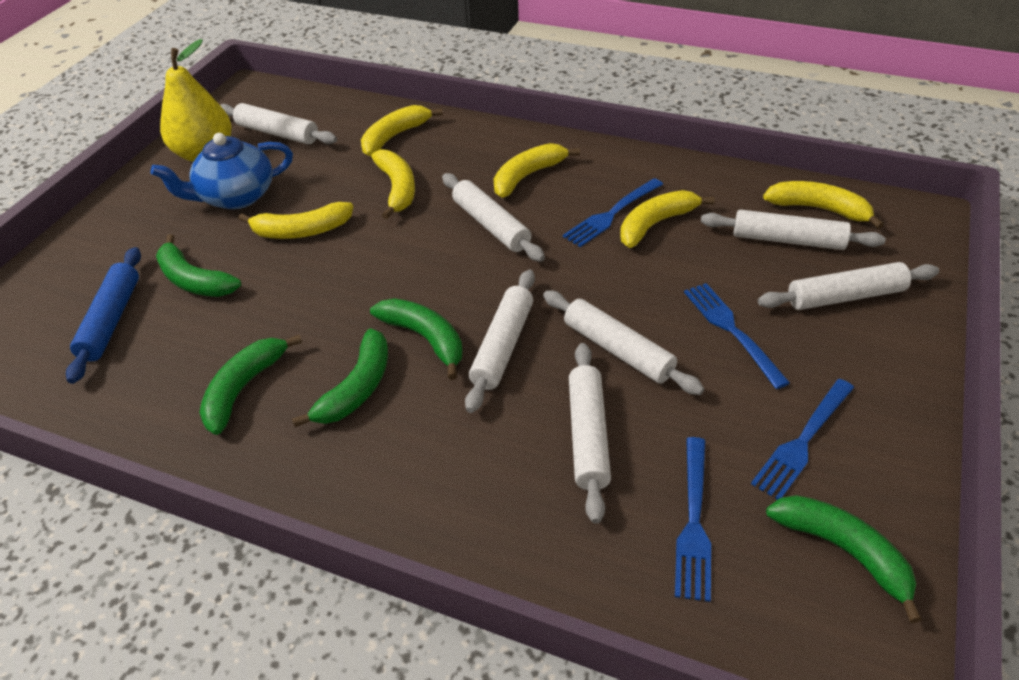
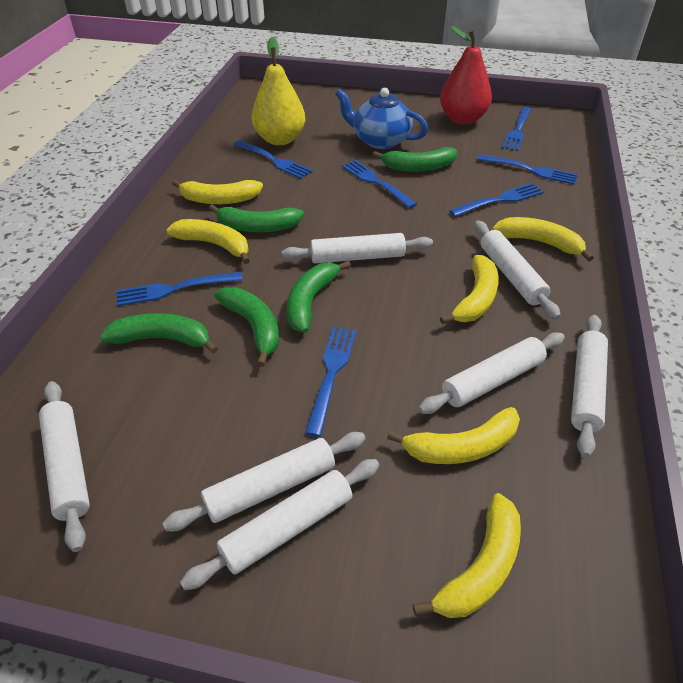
blue fork: 4 -> 7
blue rolling pin: 1 -> 0
red pear: 0 -> 1

